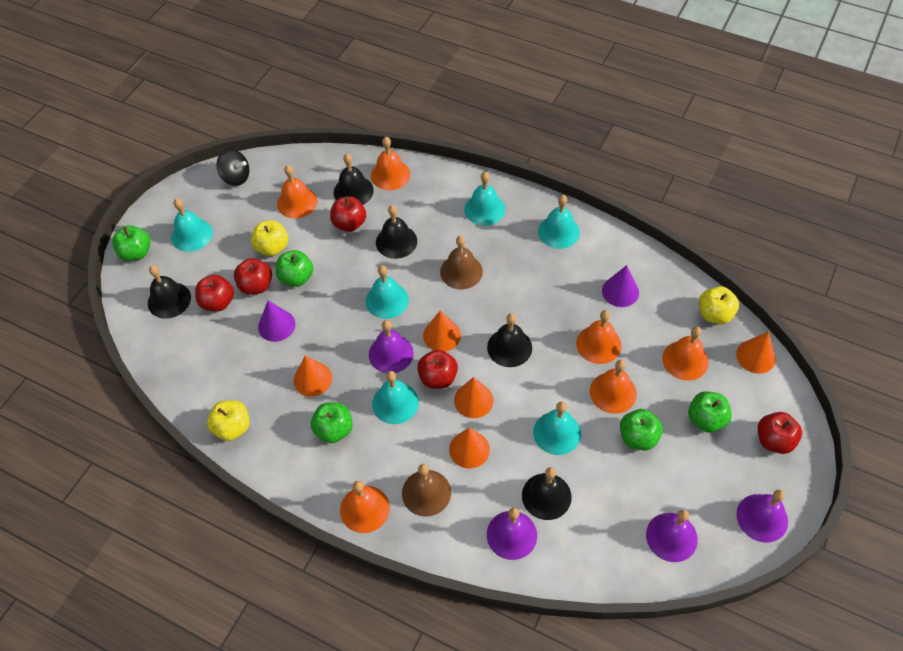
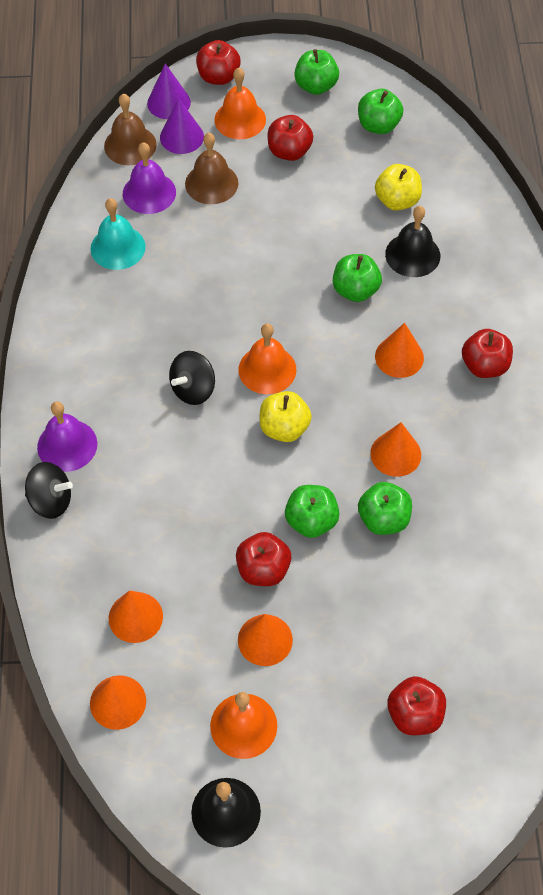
black bell: 5 -> 2
black spinning top: 1 -> 2
orange bell: 6 -> 3
purple bell: 4 -> 2
turquoise bell: 6 -> 1
yellow apple: 3 -> 2

